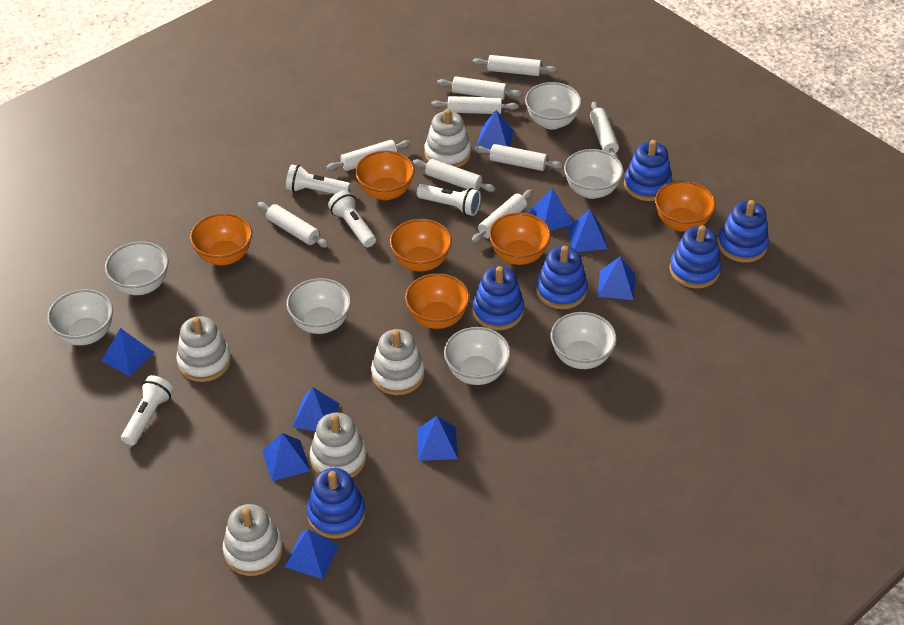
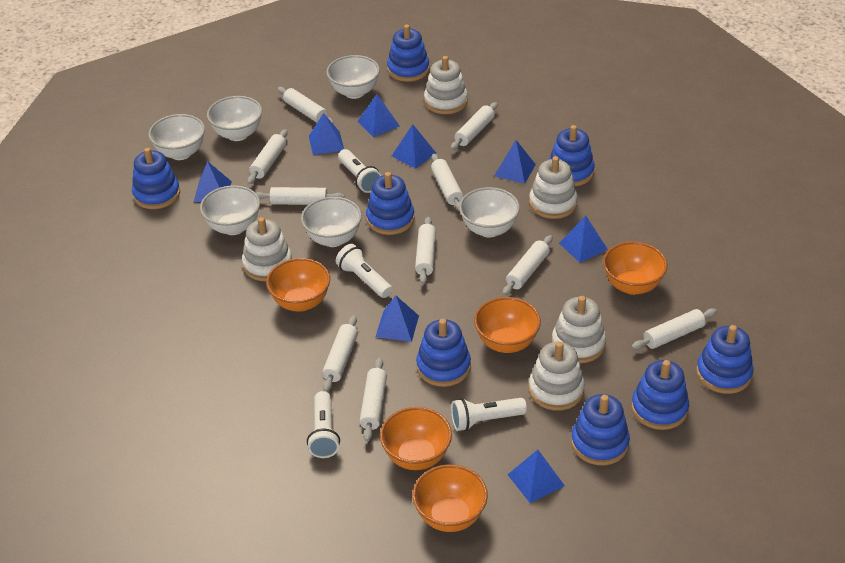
blue pyramid: 9 -> 8
blue stacking toy: 6 -> 8
orange bowl: 6 -> 5
white bowl: 7 -> 6
white rolling pin: 9 -> 10

